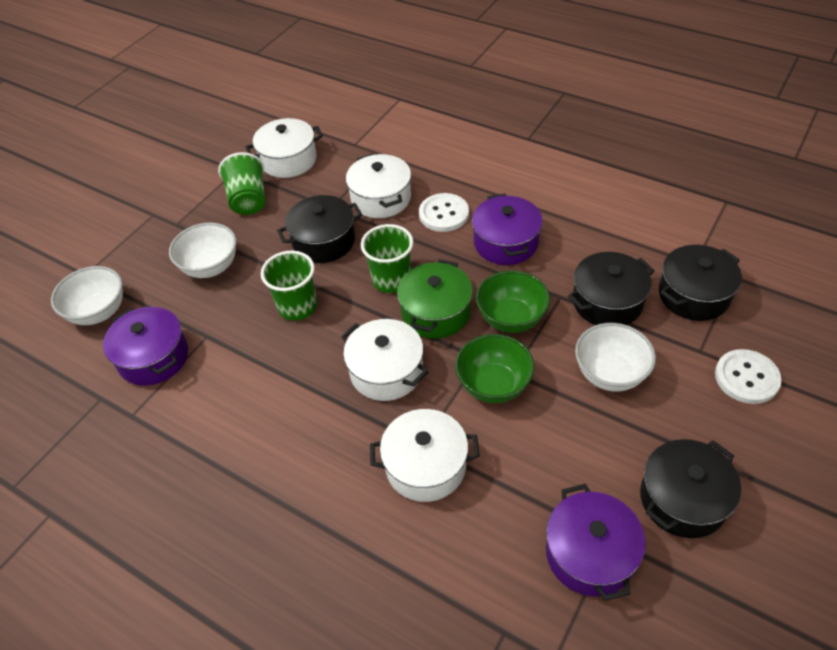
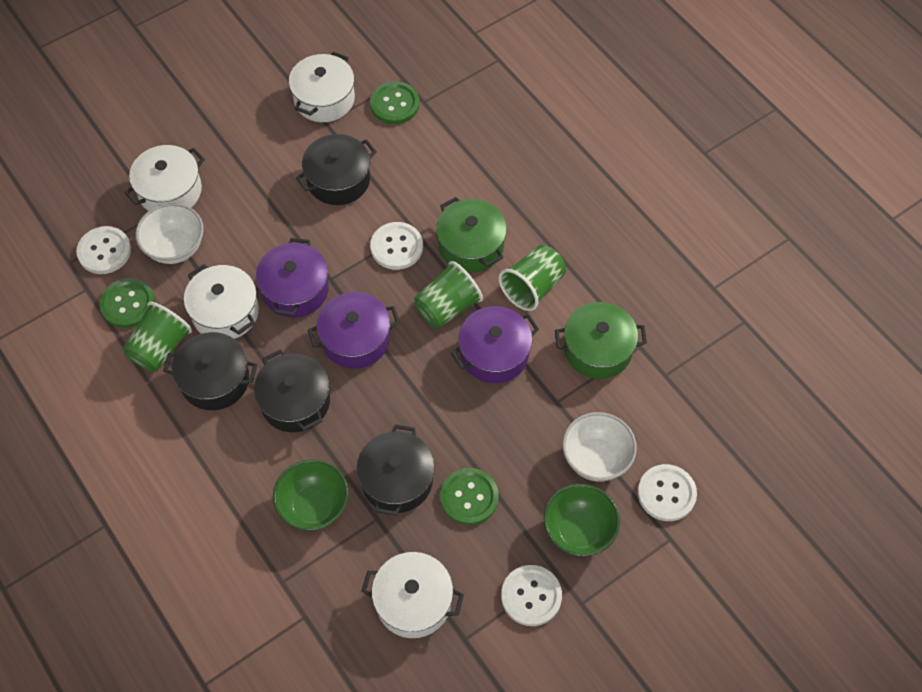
green button: 0 -> 3
green pot: 1 -> 2
white bowl: 3 -> 2
white button: 2 -> 4

